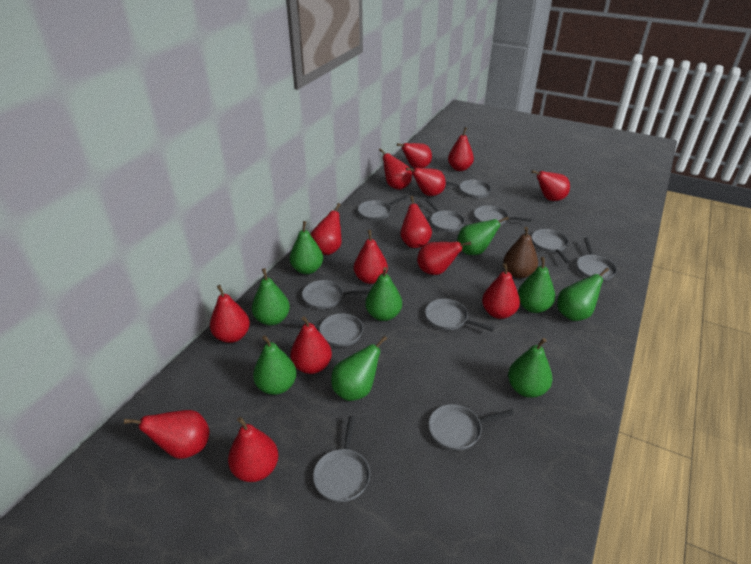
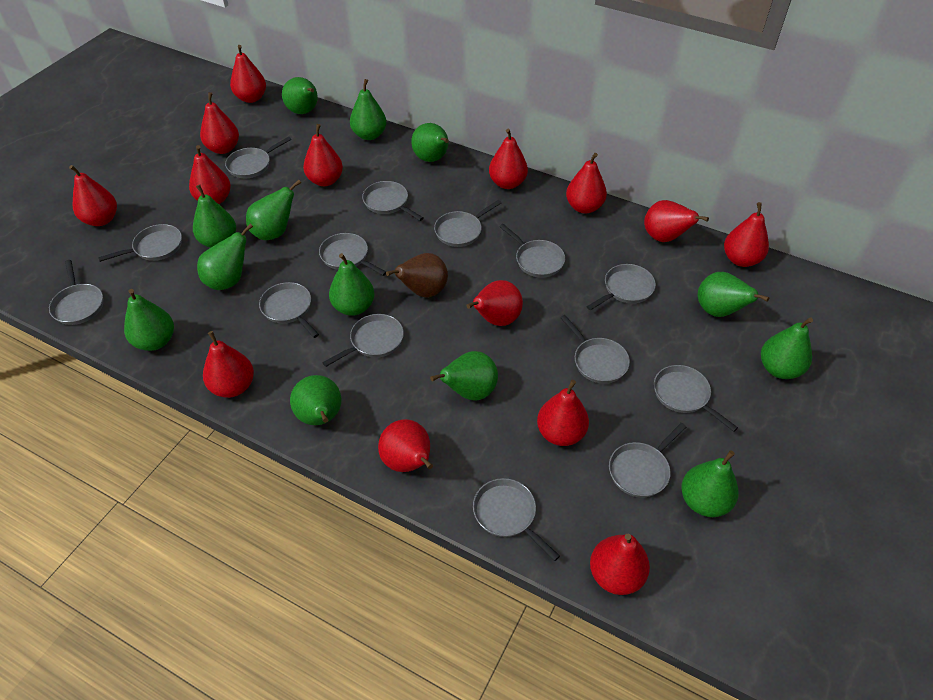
green pear: 9 -> 13
grey pan: 11 -> 14

